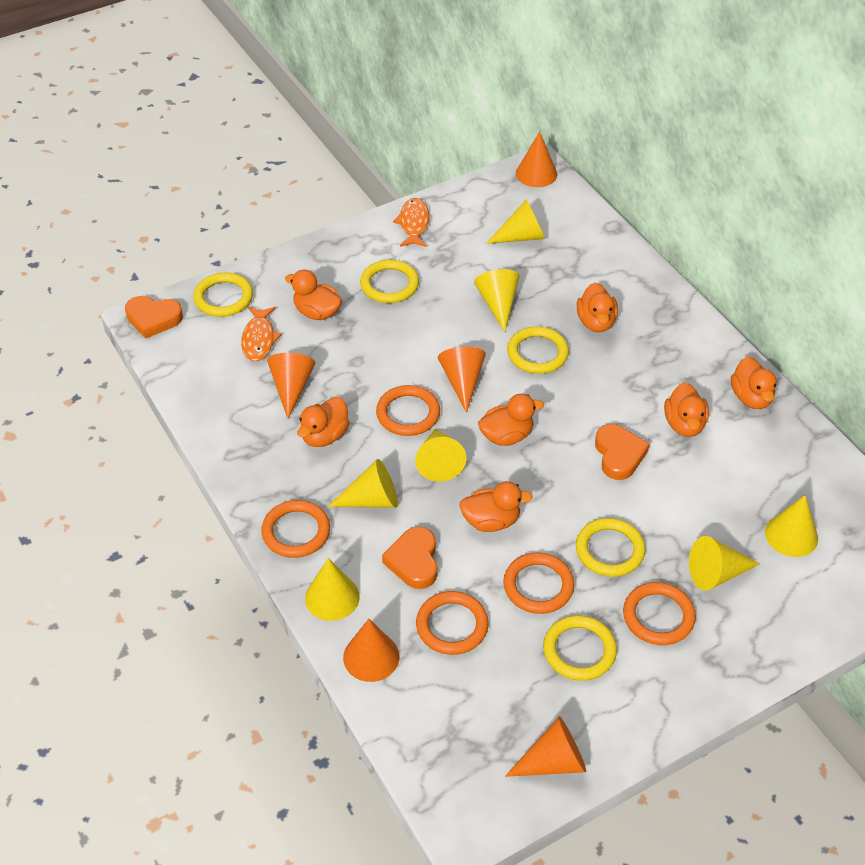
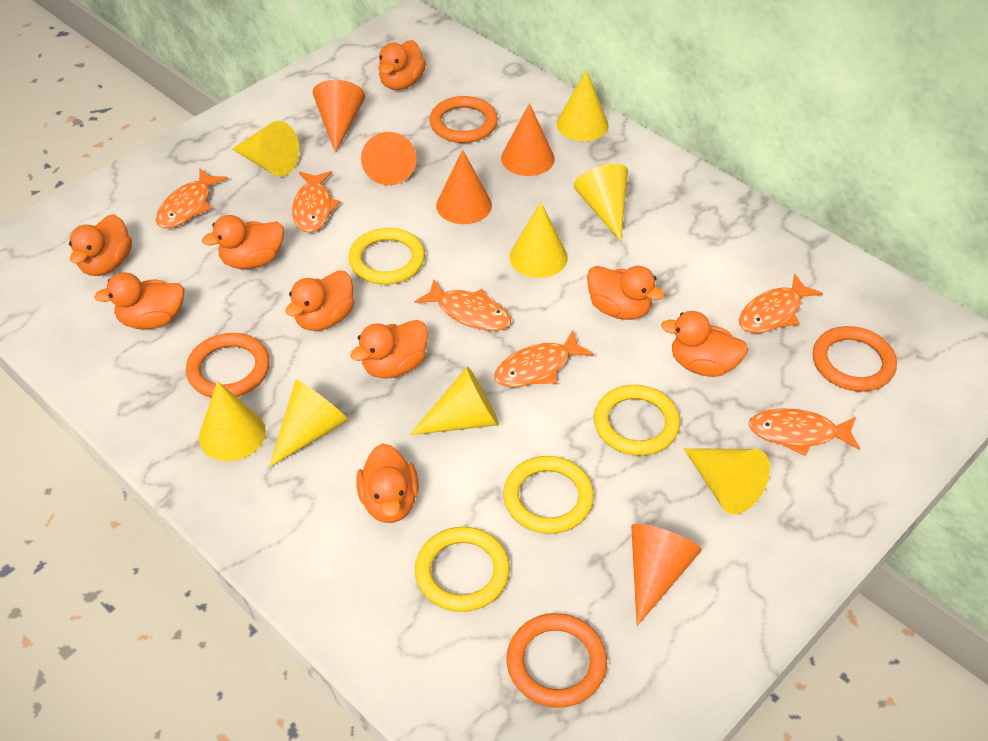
orange duck: 7 -> 9
orange fish: 2 -> 6
orange heart: 3 -> 0
orange ring: 5 -> 4
yellow cone: 7 -> 8
yellow ring: 5 -> 4

